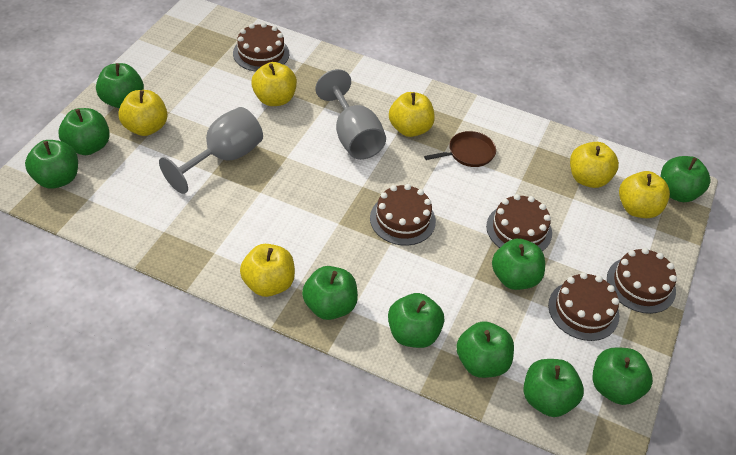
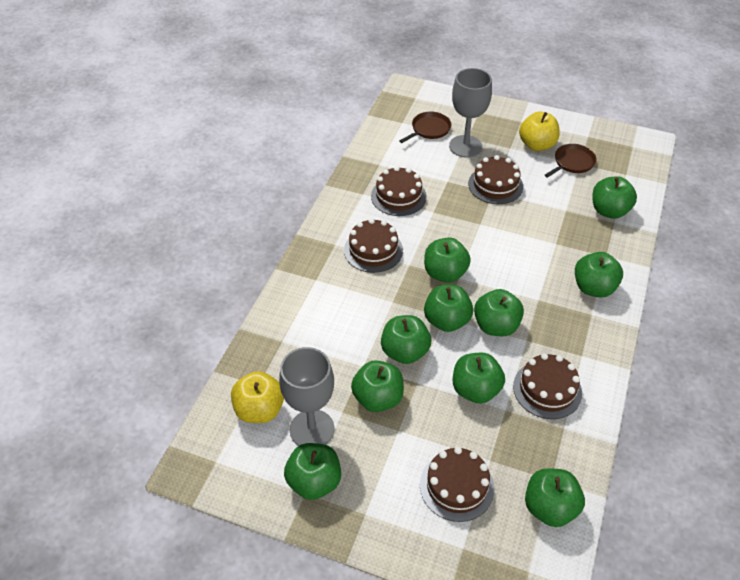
brown pan: 1 -> 2
yellow apple: 6 -> 2

